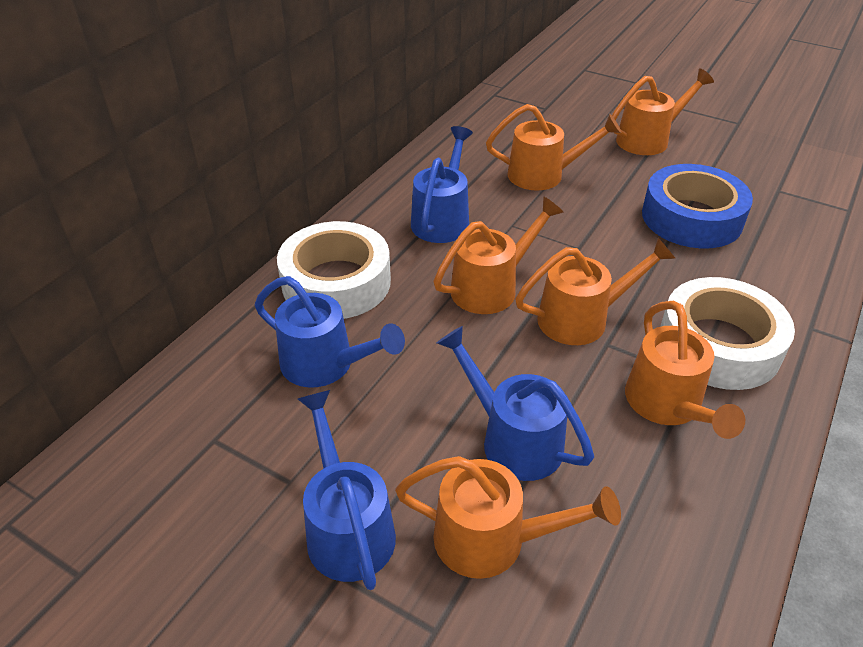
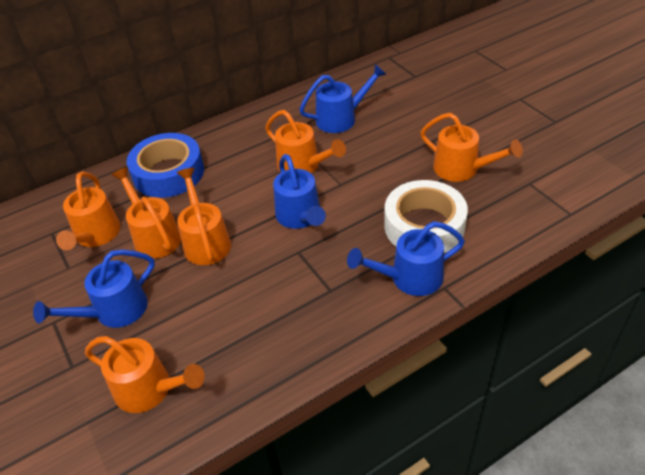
white tape: 2 -> 1

